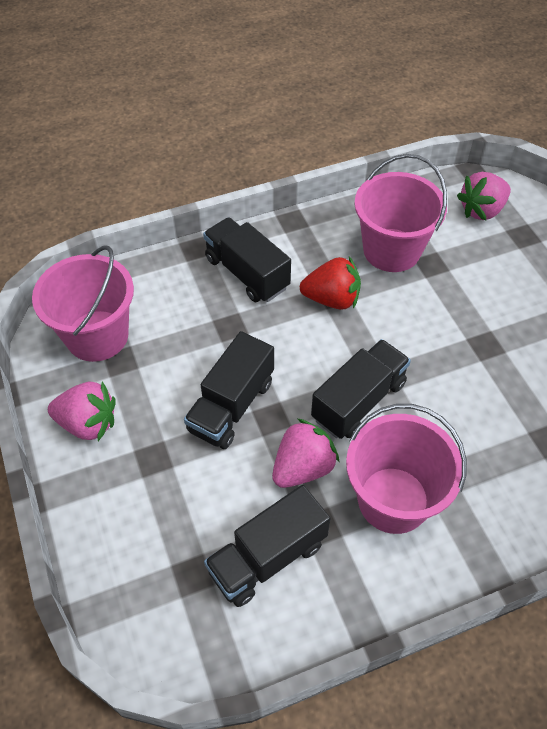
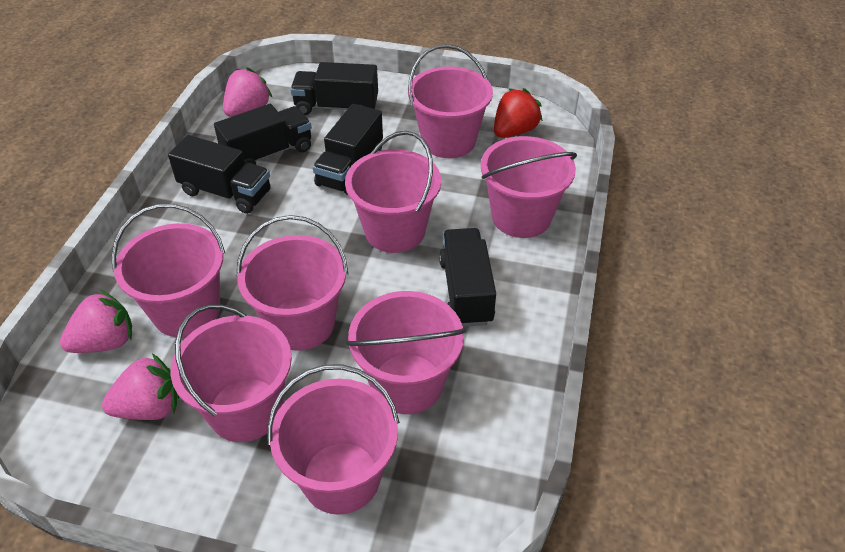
black truck: 4 -> 5
pink bucket: 3 -> 8

